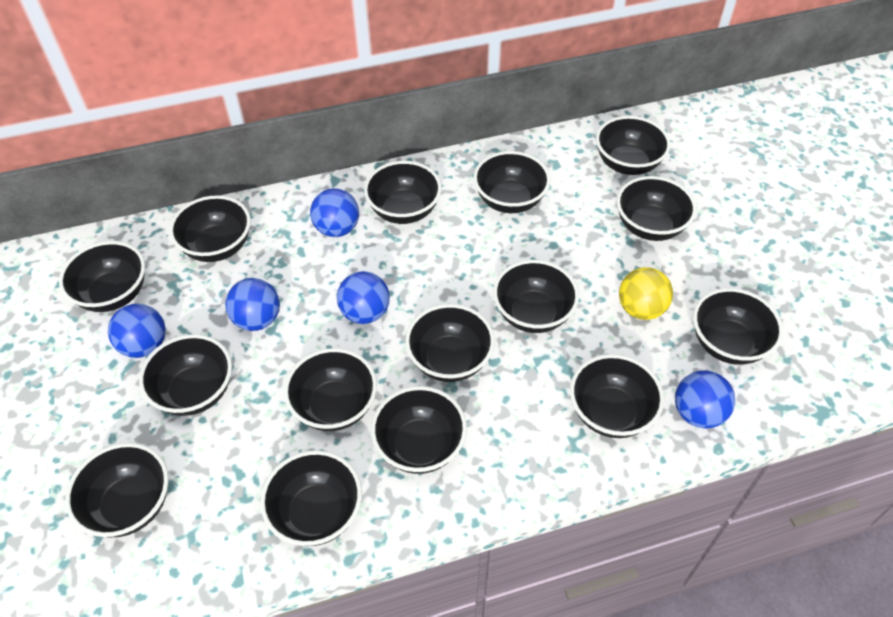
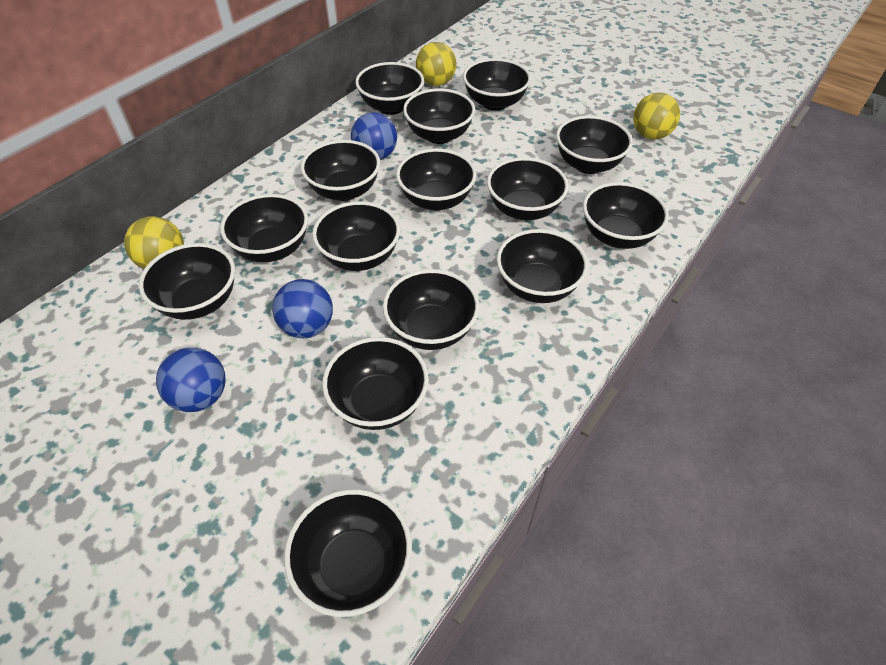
blue ball: 5 -> 3
yellow ball: 1 -> 3

